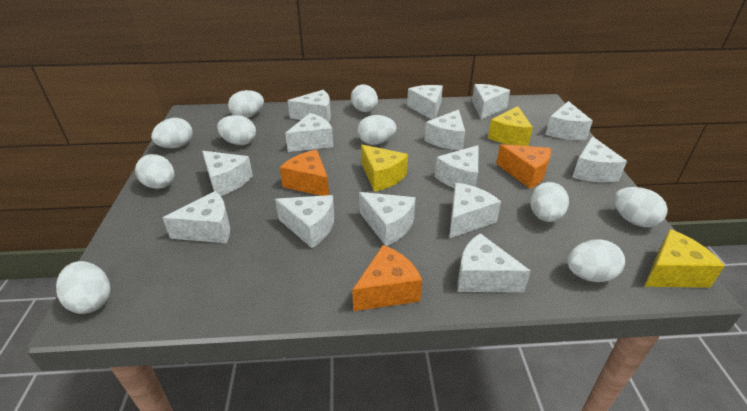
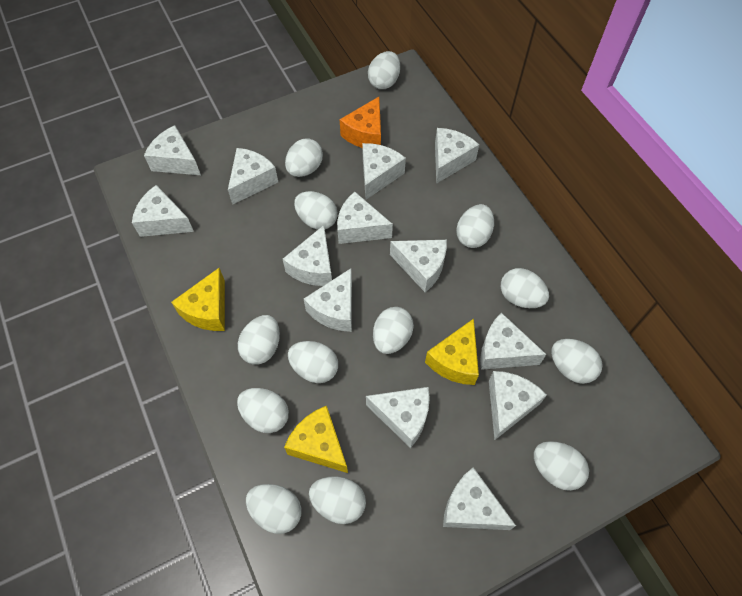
orange cheese: 3 -> 1
white cheese: 14 -> 13
white egg: 10 -> 13

